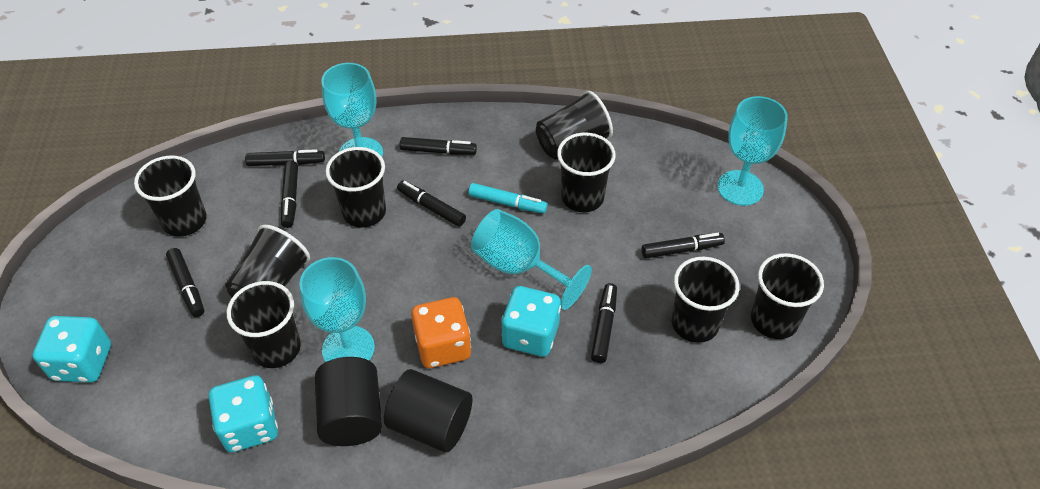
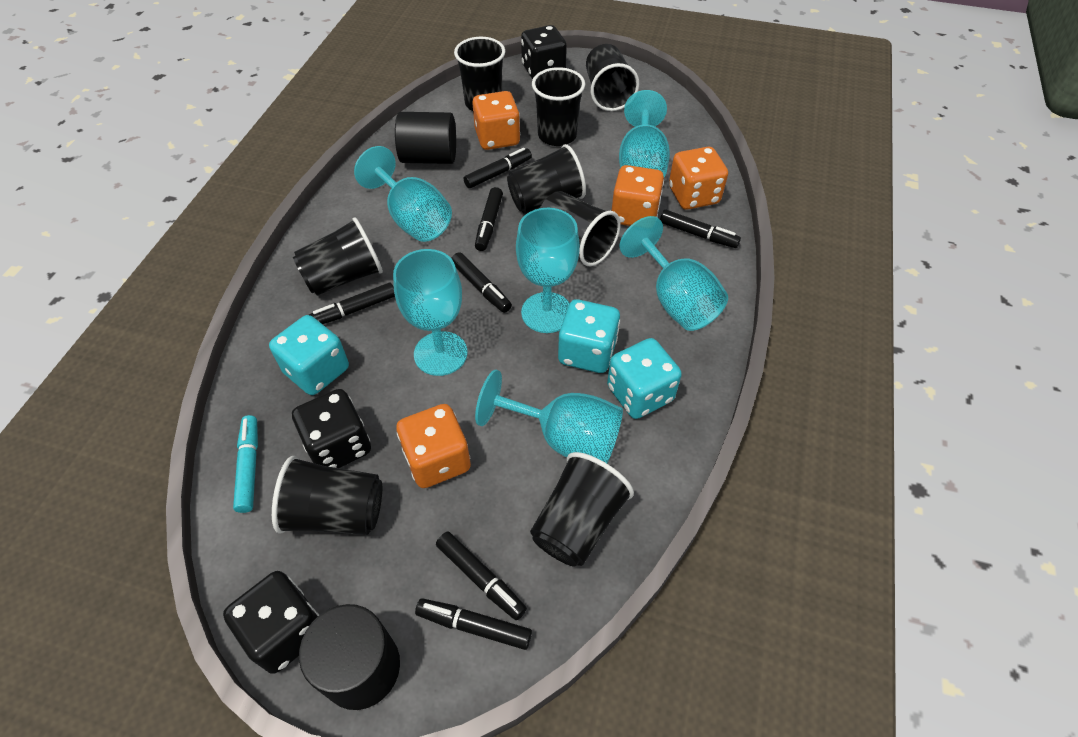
black dice: 0 -> 3
orange dice: 1 -> 4
turquoise goblet: 4 -> 6

